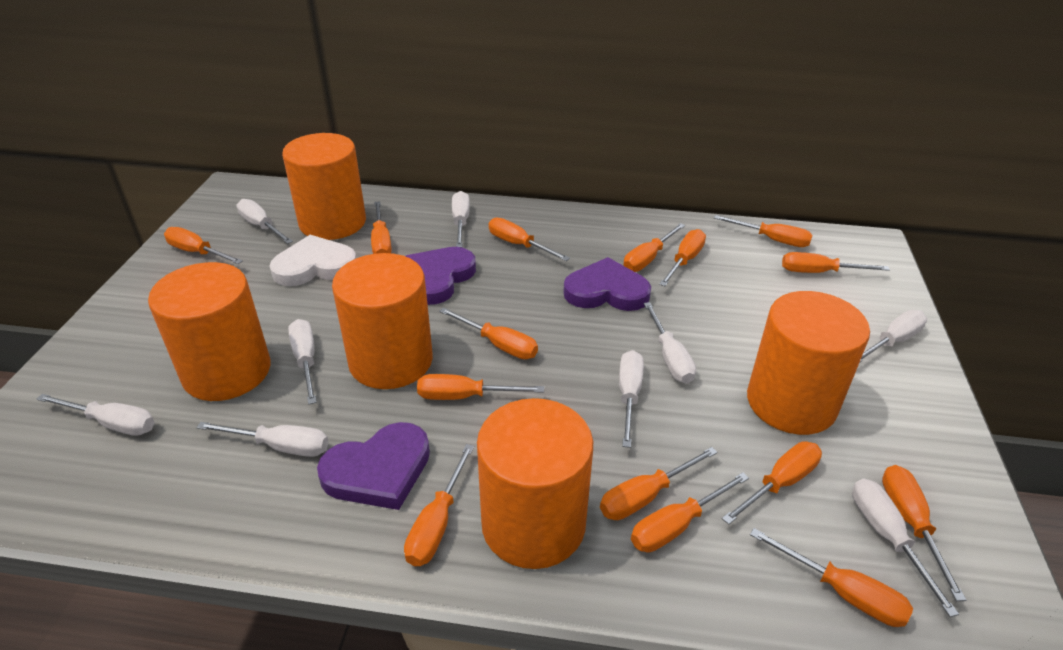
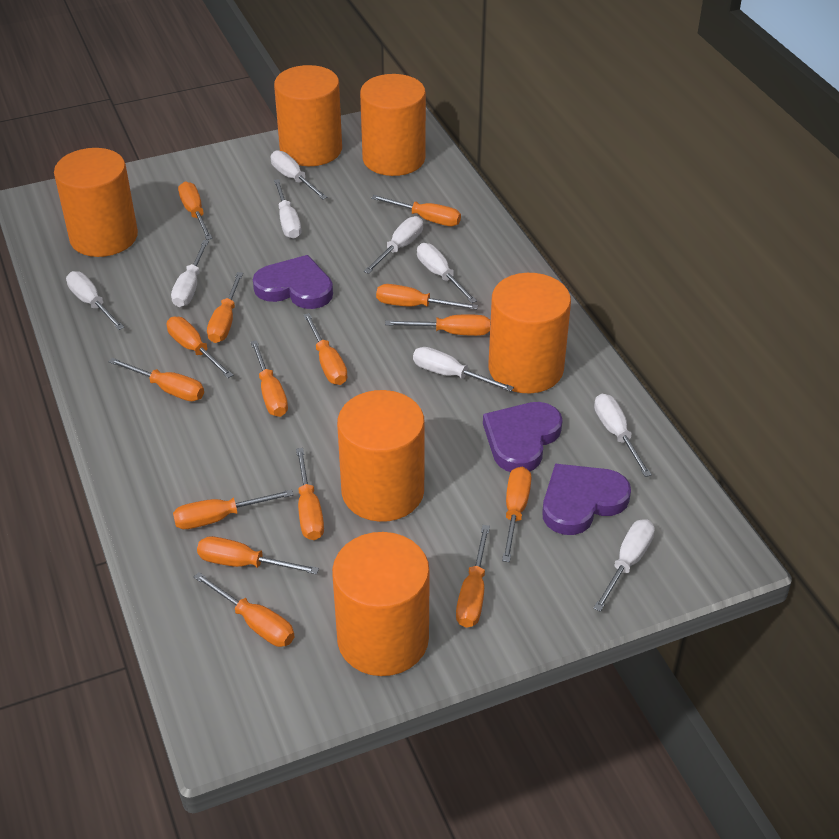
orange cylinder: 5 -> 6
white heart: 1 -> 0

